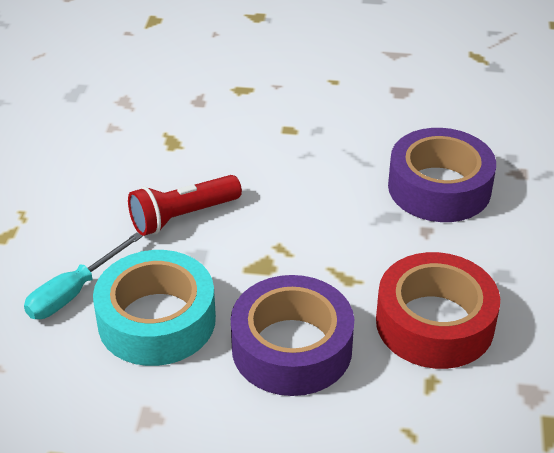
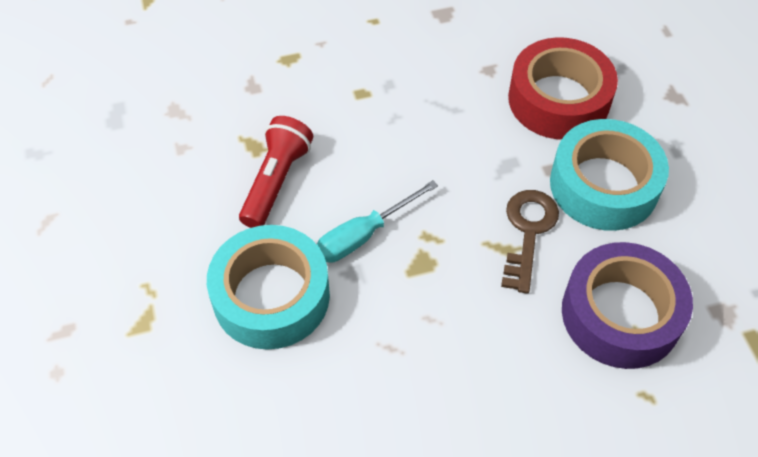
brown key: 0 -> 1
purple tape: 2 -> 1
turquoise tape: 1 -> 2

